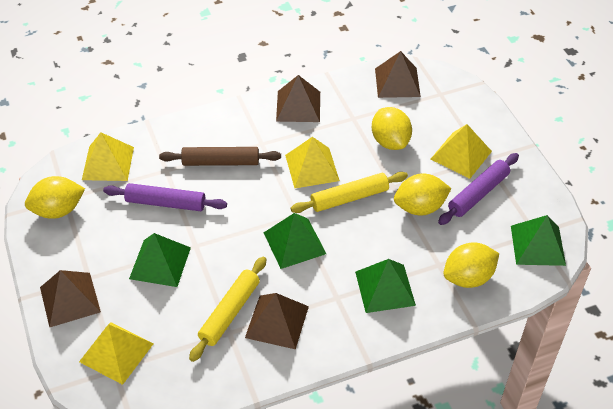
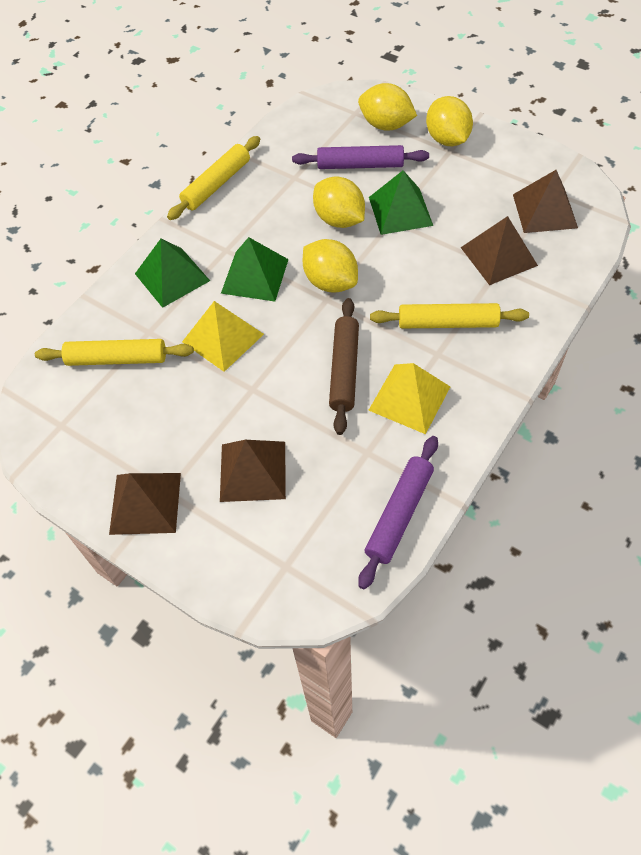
green pyramid: 4 -> 3
yellow pyramid: 4 -> 2
yellow rolling pin: 2 -> 3

